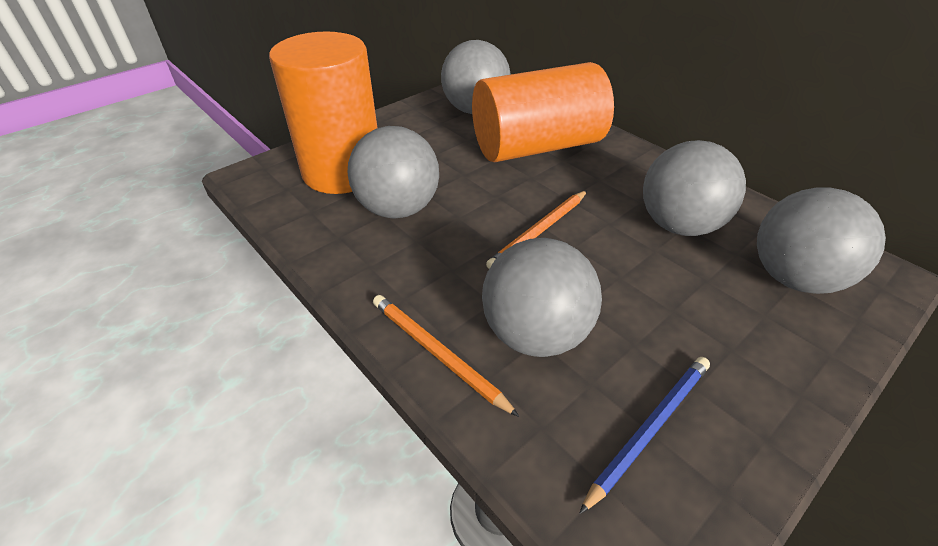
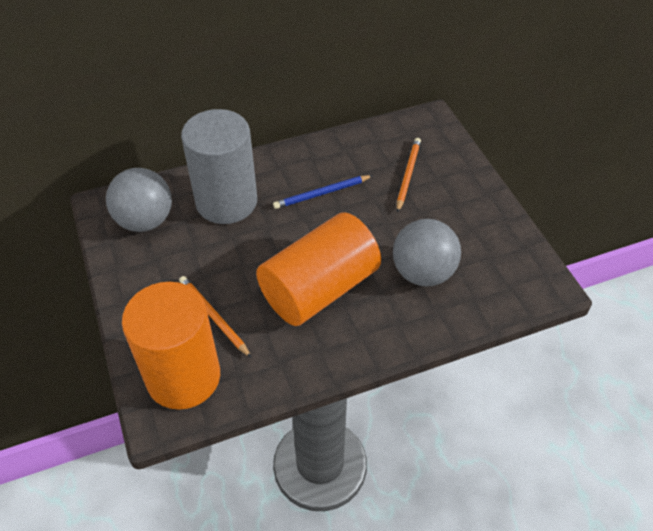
grey ball: 5 -> 2
grey cylinder: 0 -> 1

